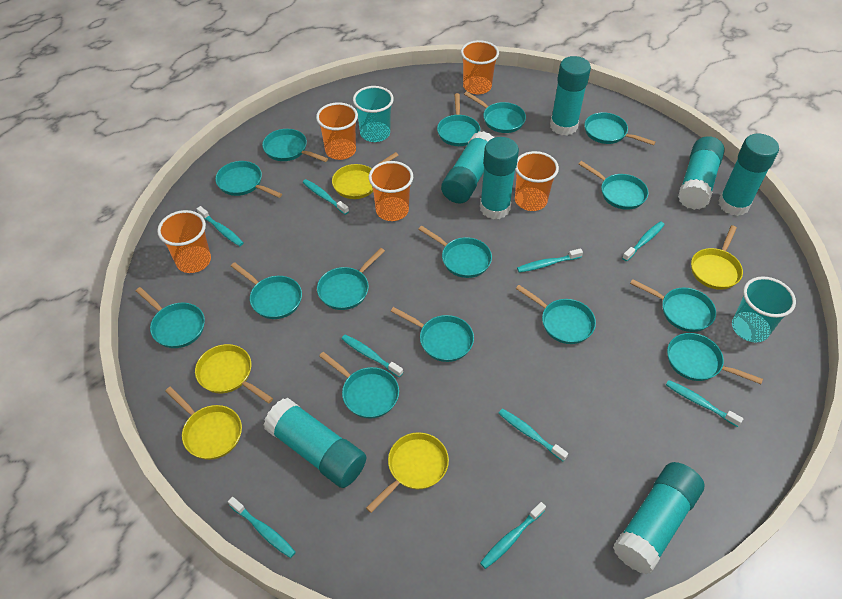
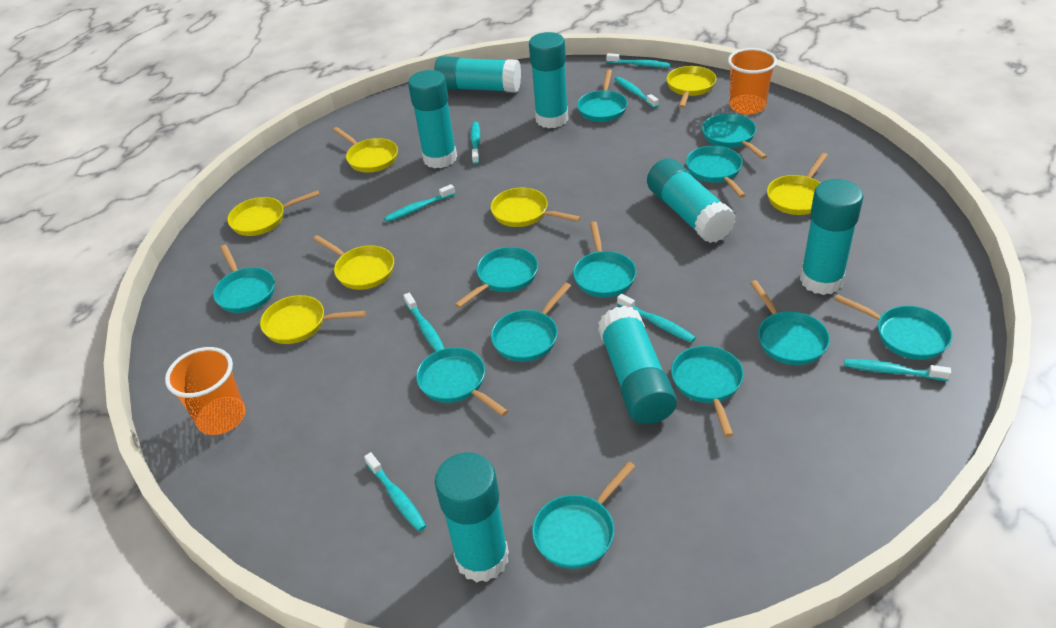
orange cup: 5 -> 2
turquoise cup: 2 -> 0
turquoise pan: 15 -> 12
turquoise toothbrush: 9 -> 8
yellow pan: 5 -> 7

